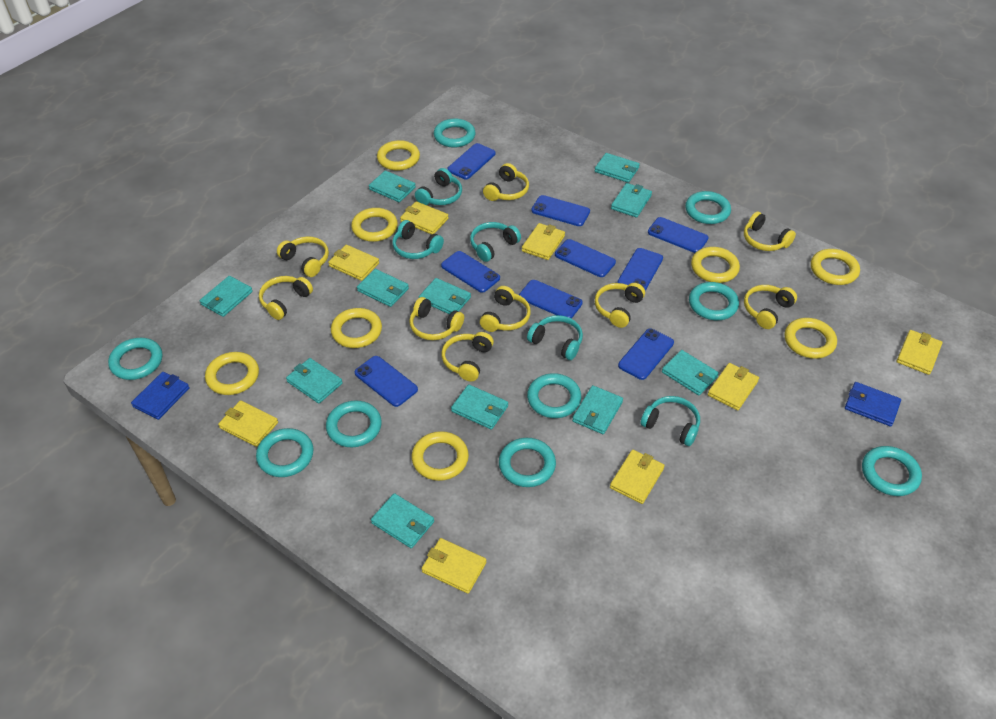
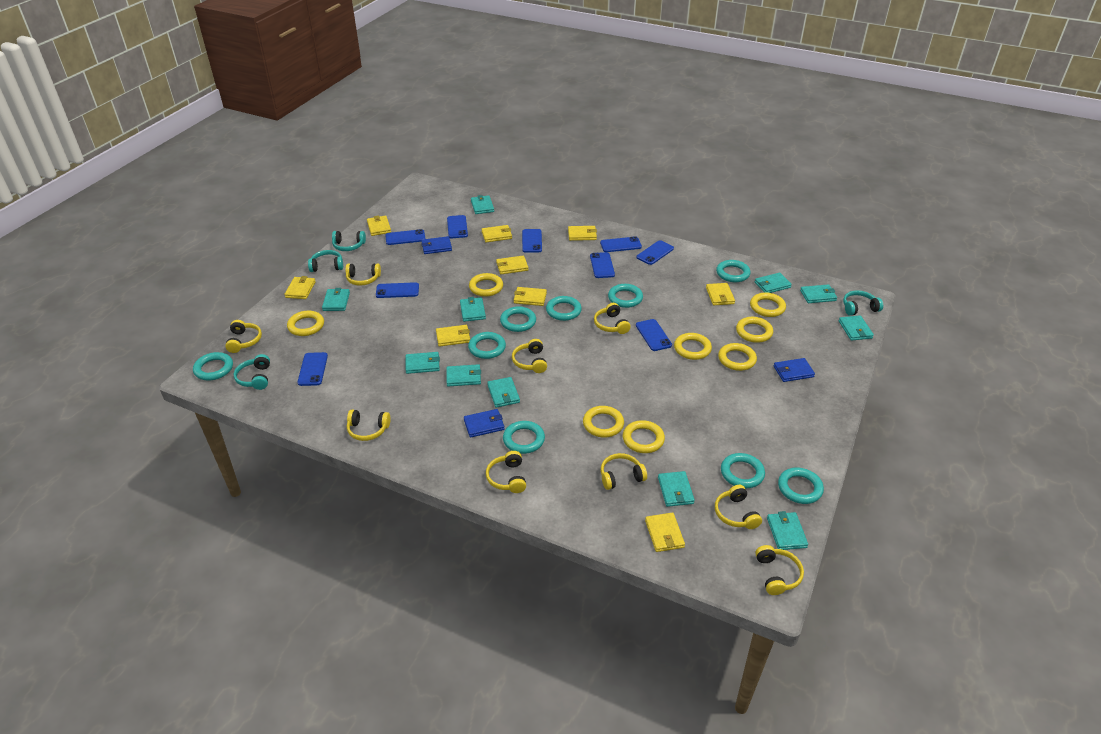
blue wallet: 2 -> 3
turquoise headphones: 5 -> 4
yellow wallet: 8 -> 9

